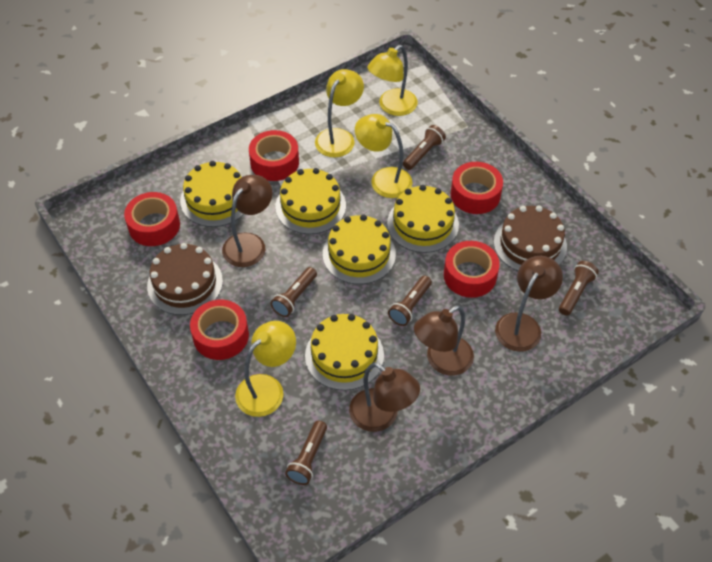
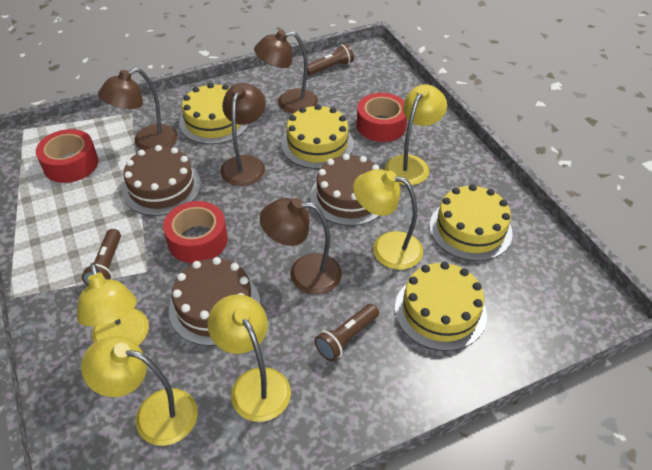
brown cake: 2 -> 3
brown flashlight: 5 -> 3
red tape: 5 -> 3
yellow cake: 5 -> 4
yellow lamp: 4 -> 5

